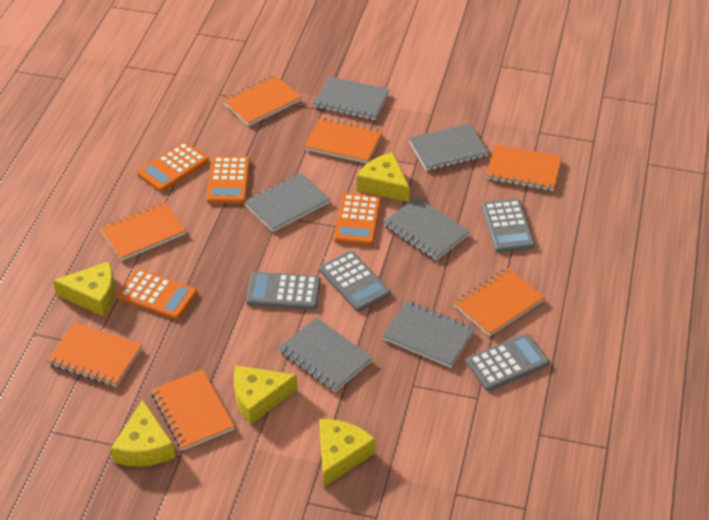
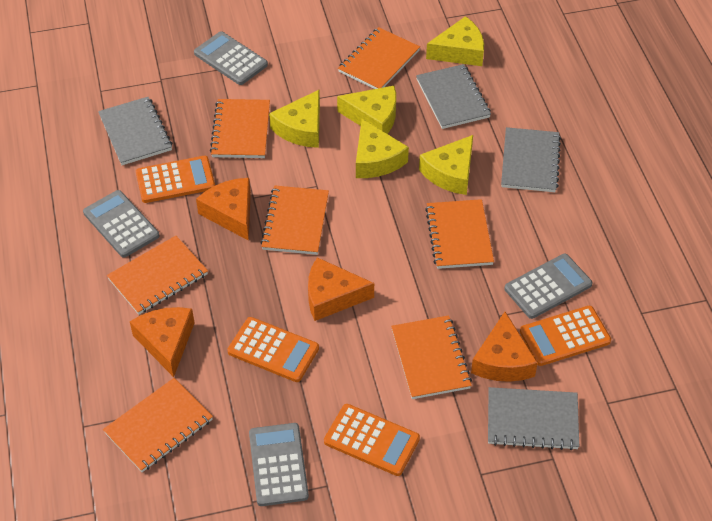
grey notebook: 6 -> 4
orange cheese: 0 -> 4

